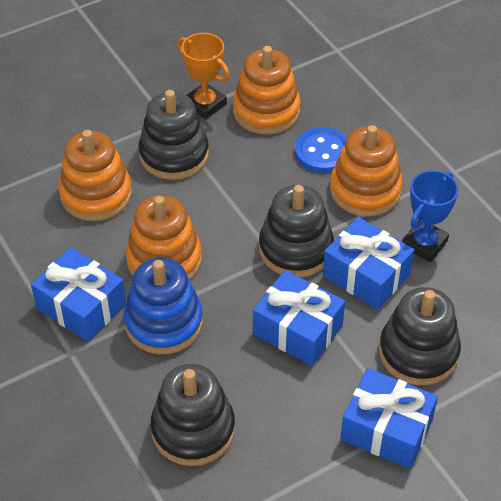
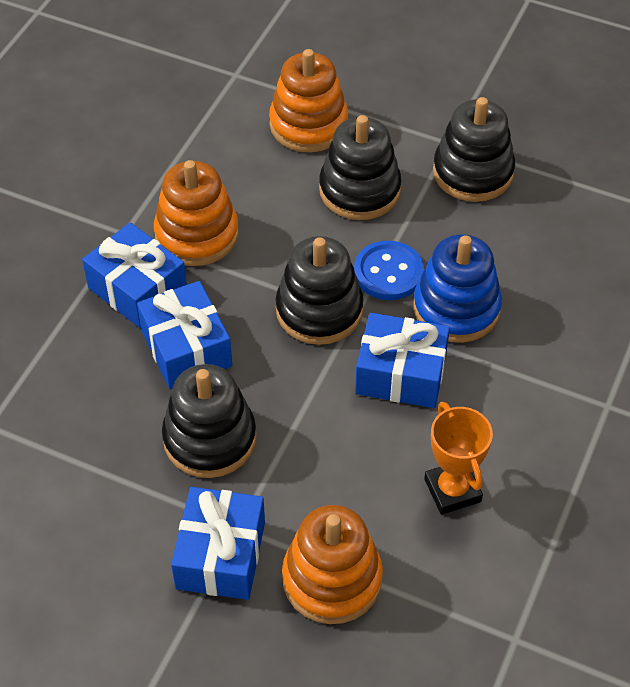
blue trophy: 1 -> 0
orange stacking toy: 4 -> 3

